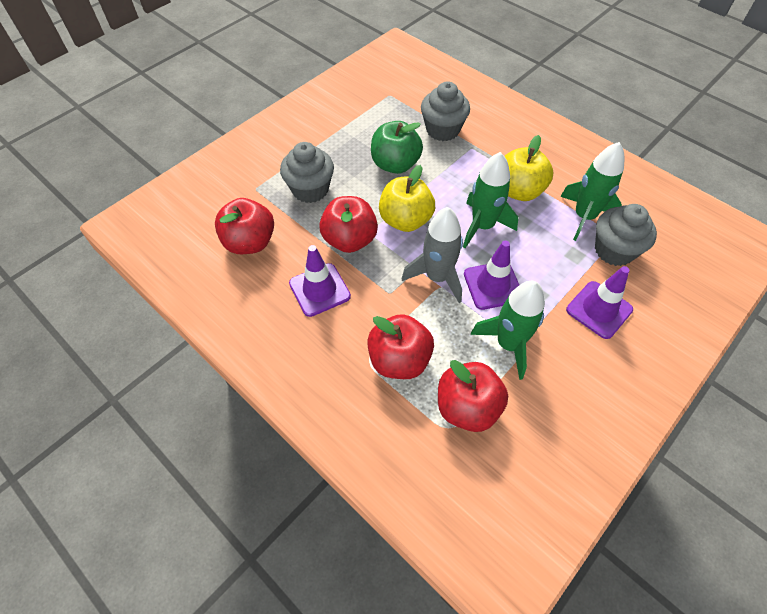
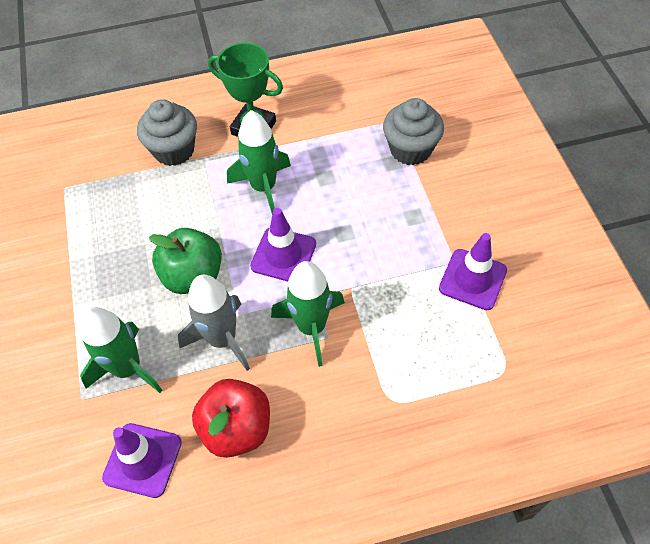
green trophy: 0 -> 1
grey cupcake: 3 -> 2
red apple: 4 -> 1
yellow apple: 2 -> 0

